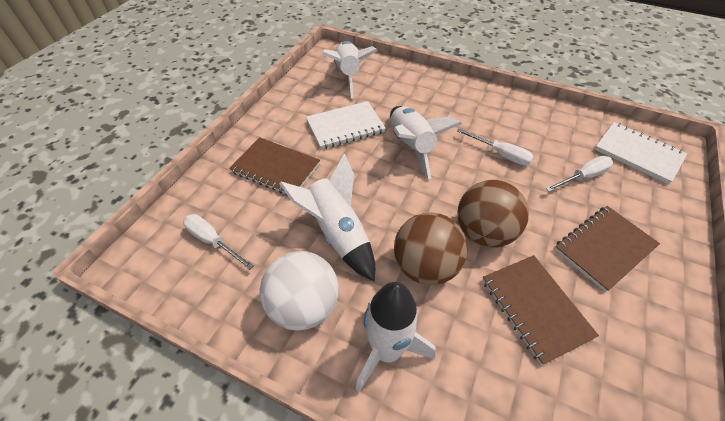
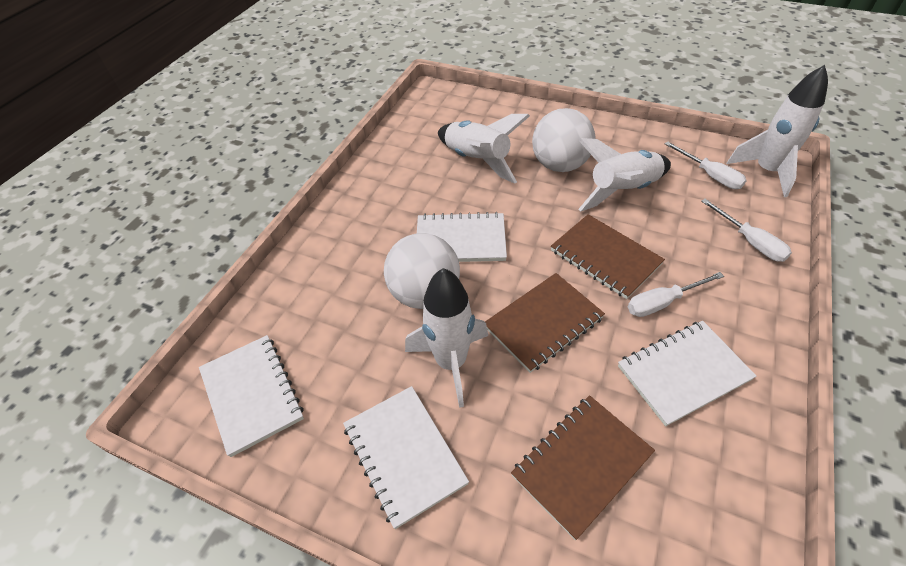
brown ball: 2 -> 0
white ball: 1 -> 2
white notebook: 2 -> 4

